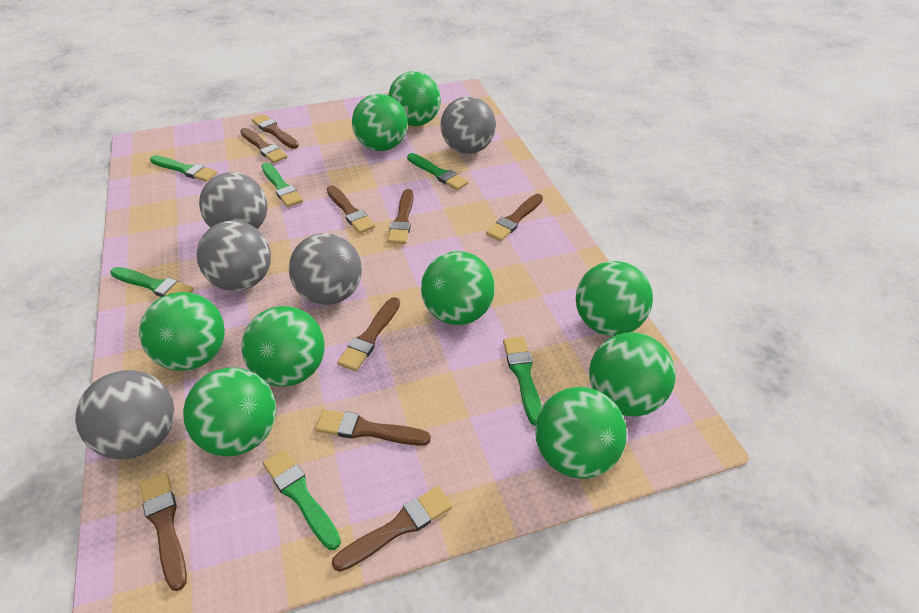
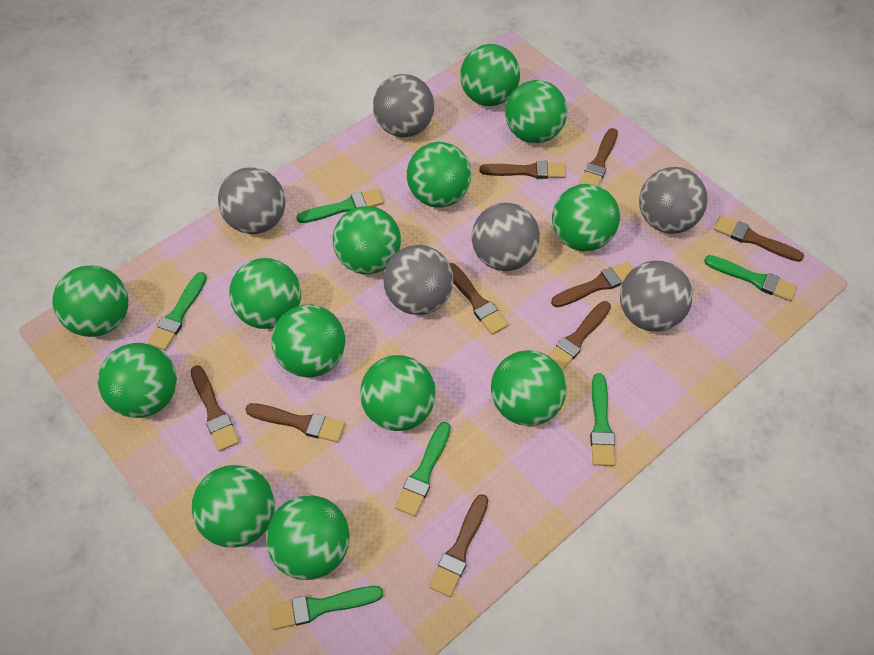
green ball: 9 -> 13
grey ball: 5 -> 6

